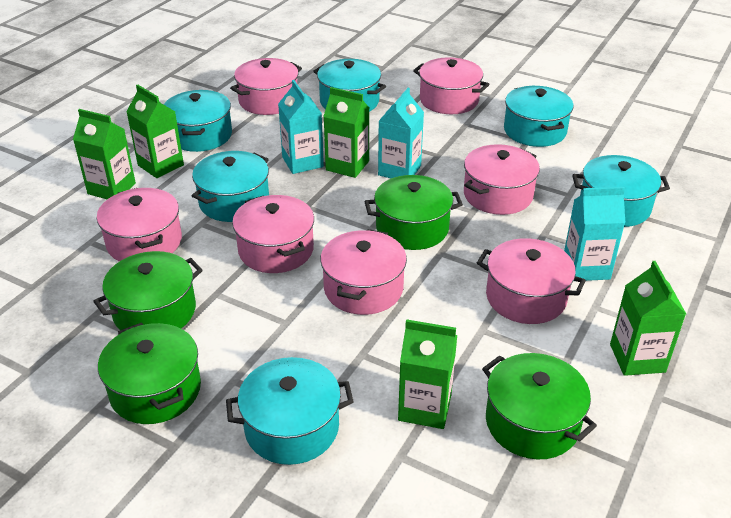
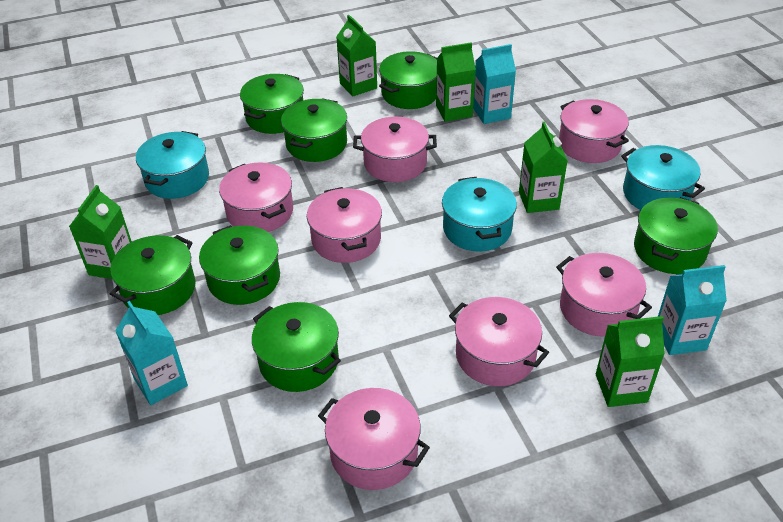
green pot: 4 -> 7
turquoise pot: 6 -> 3

